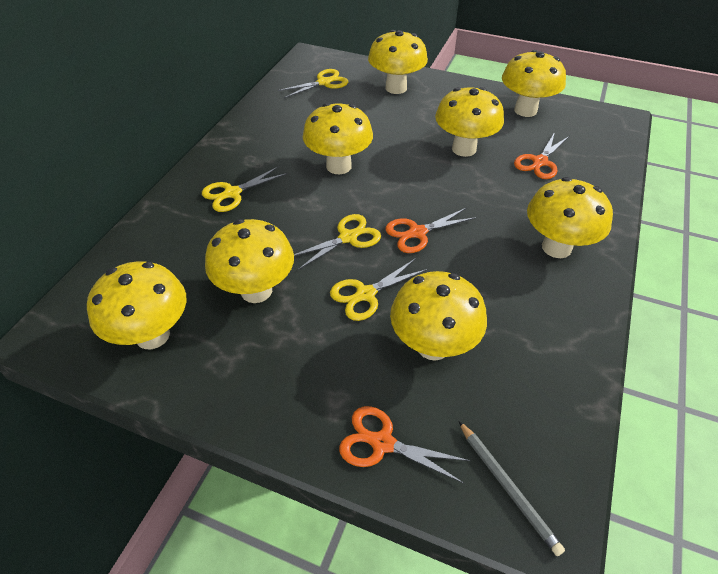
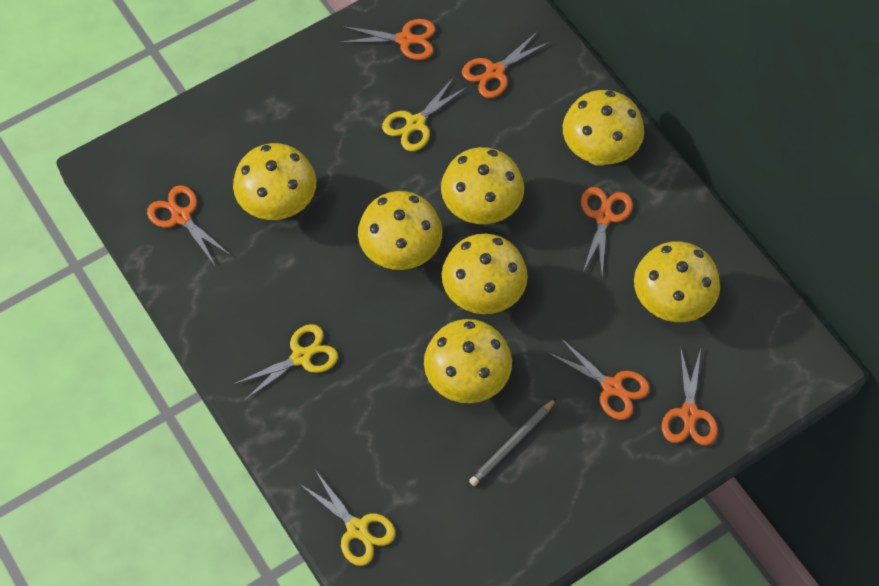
orange scissors: 3 -> 6
yellow mushroom: 8 -> 7
yellow scissors: 4 -> 3

